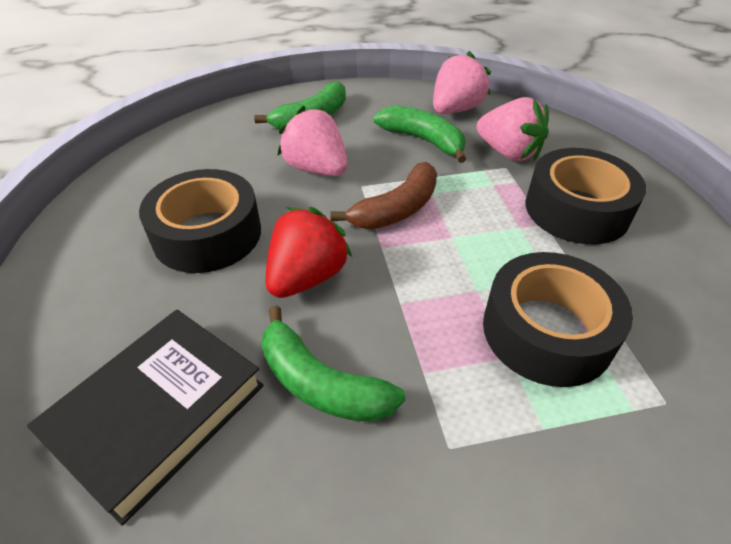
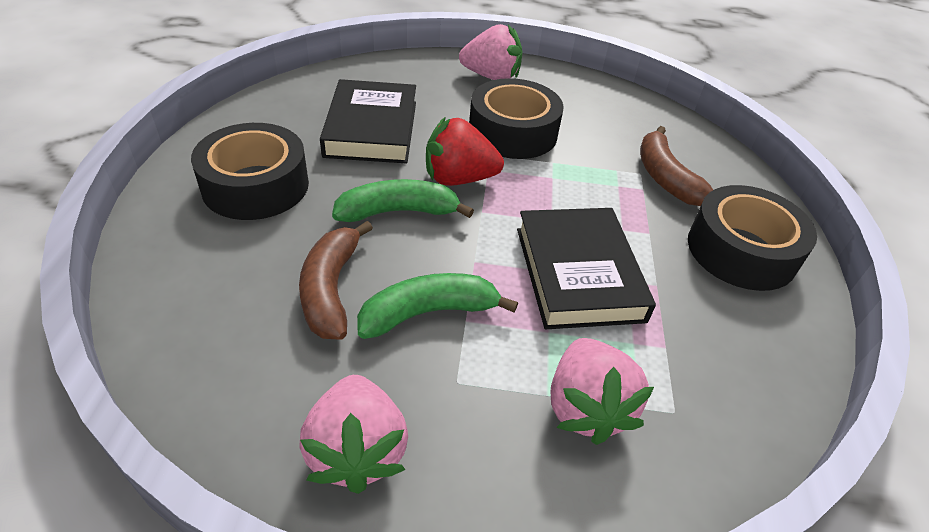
black book: 1 -> 2
brown banana: 1 -> 2
green banana: 3 -> 2

